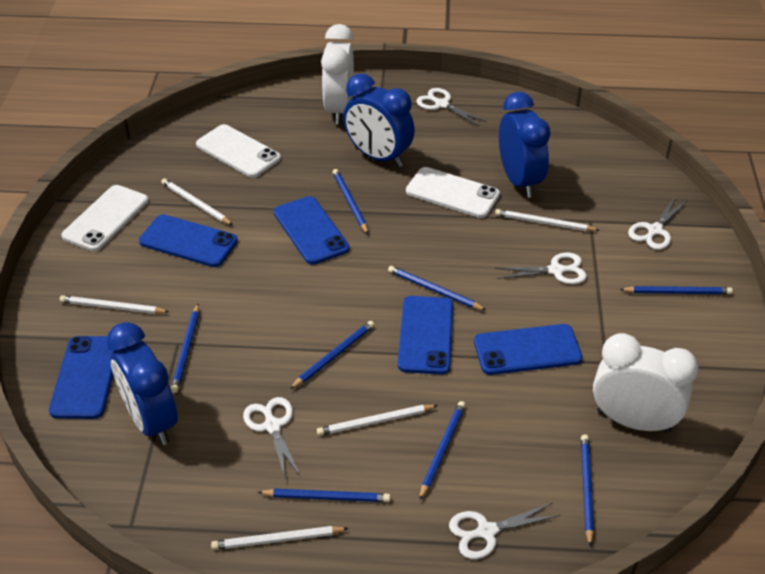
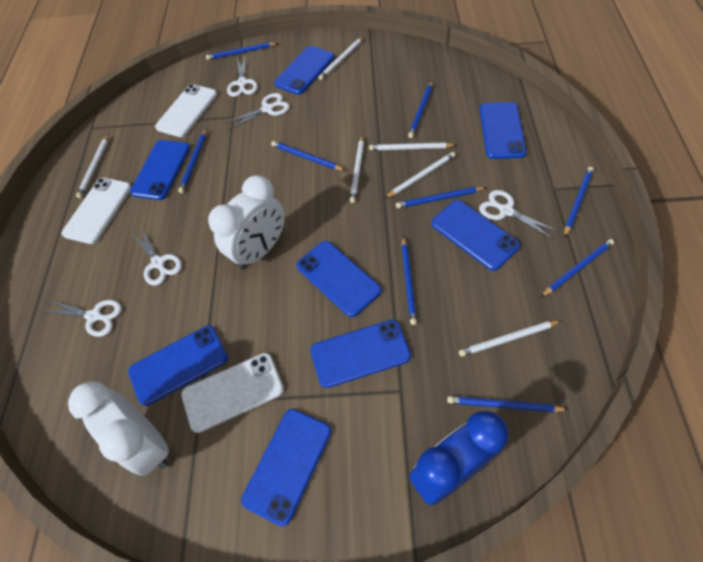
blue clock: 3 -> 1
blue pencil: 8 -> 9
blue phone: 5 -> 8
white pencil: 5 -> 6

